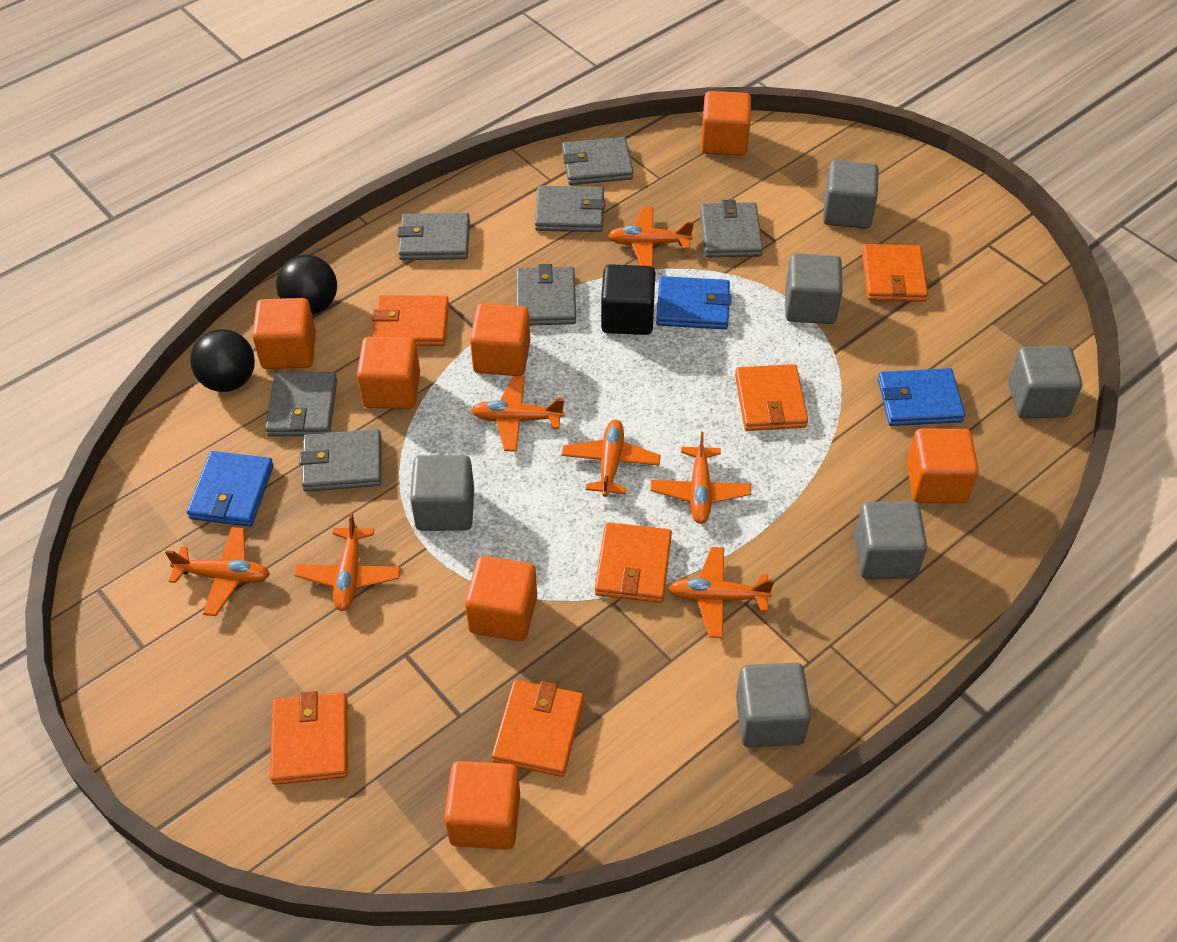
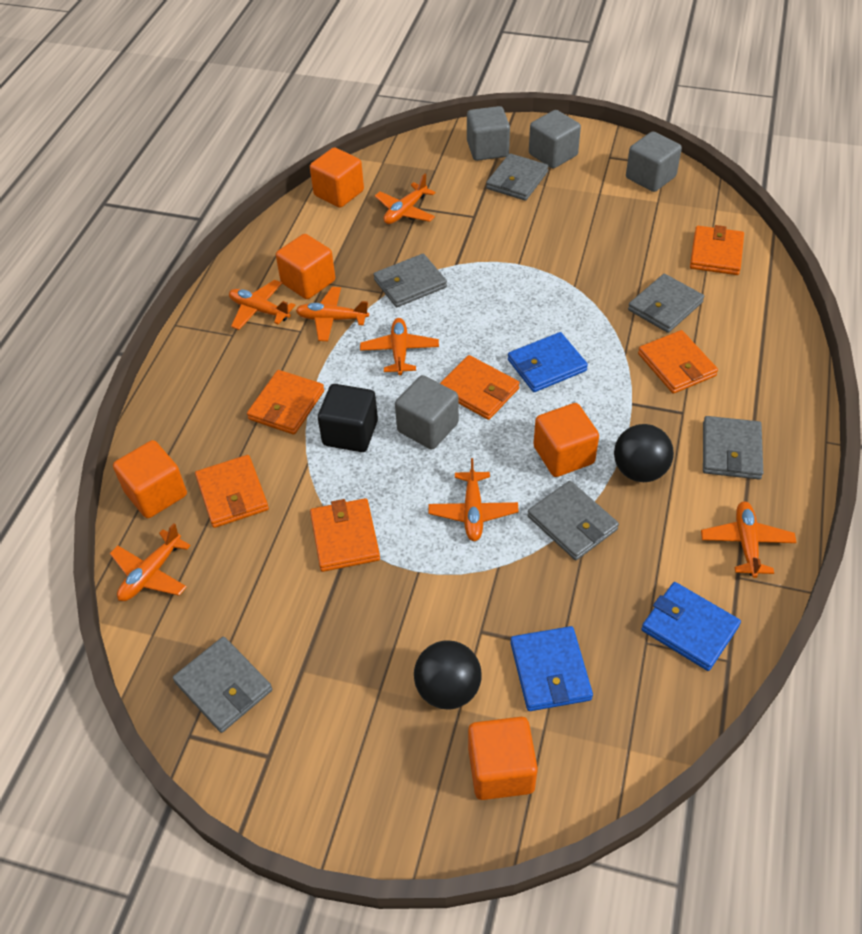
grey cube: 6 -> 4
grey wallet: 7 -> 6
orange cube: 7 -> 5

